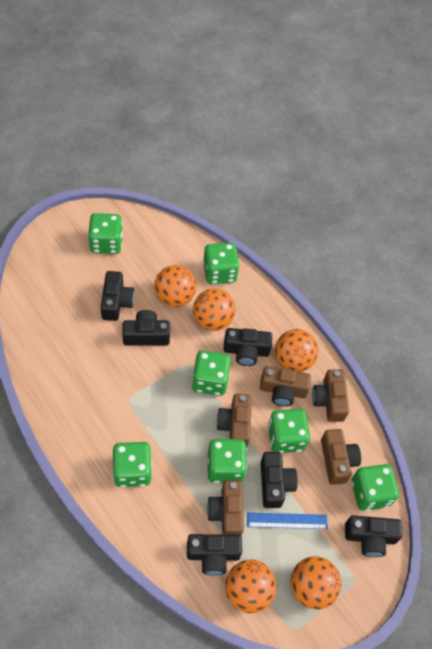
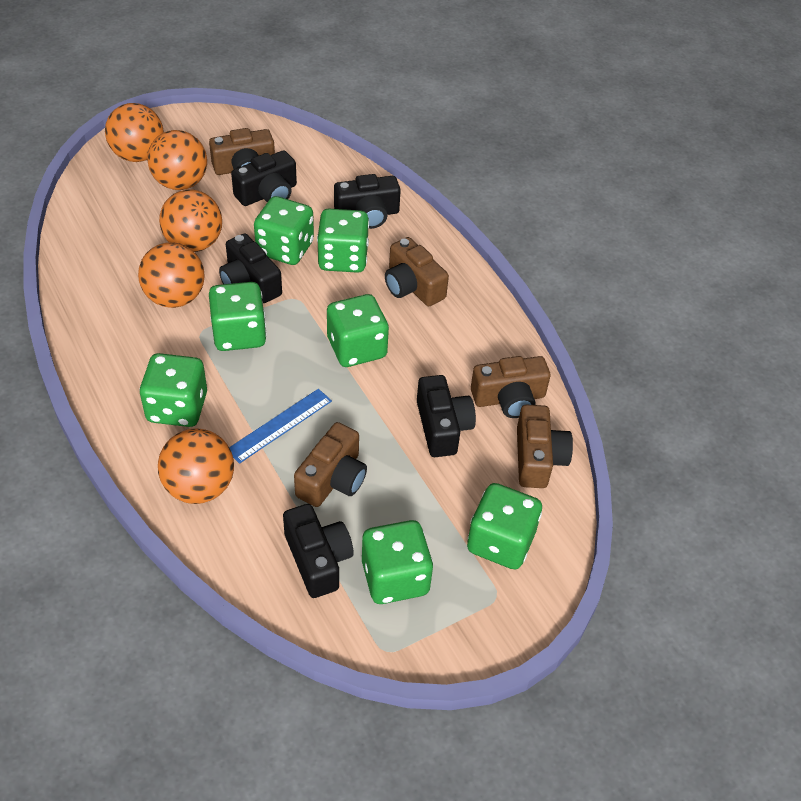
black camera: 6 -> 5

